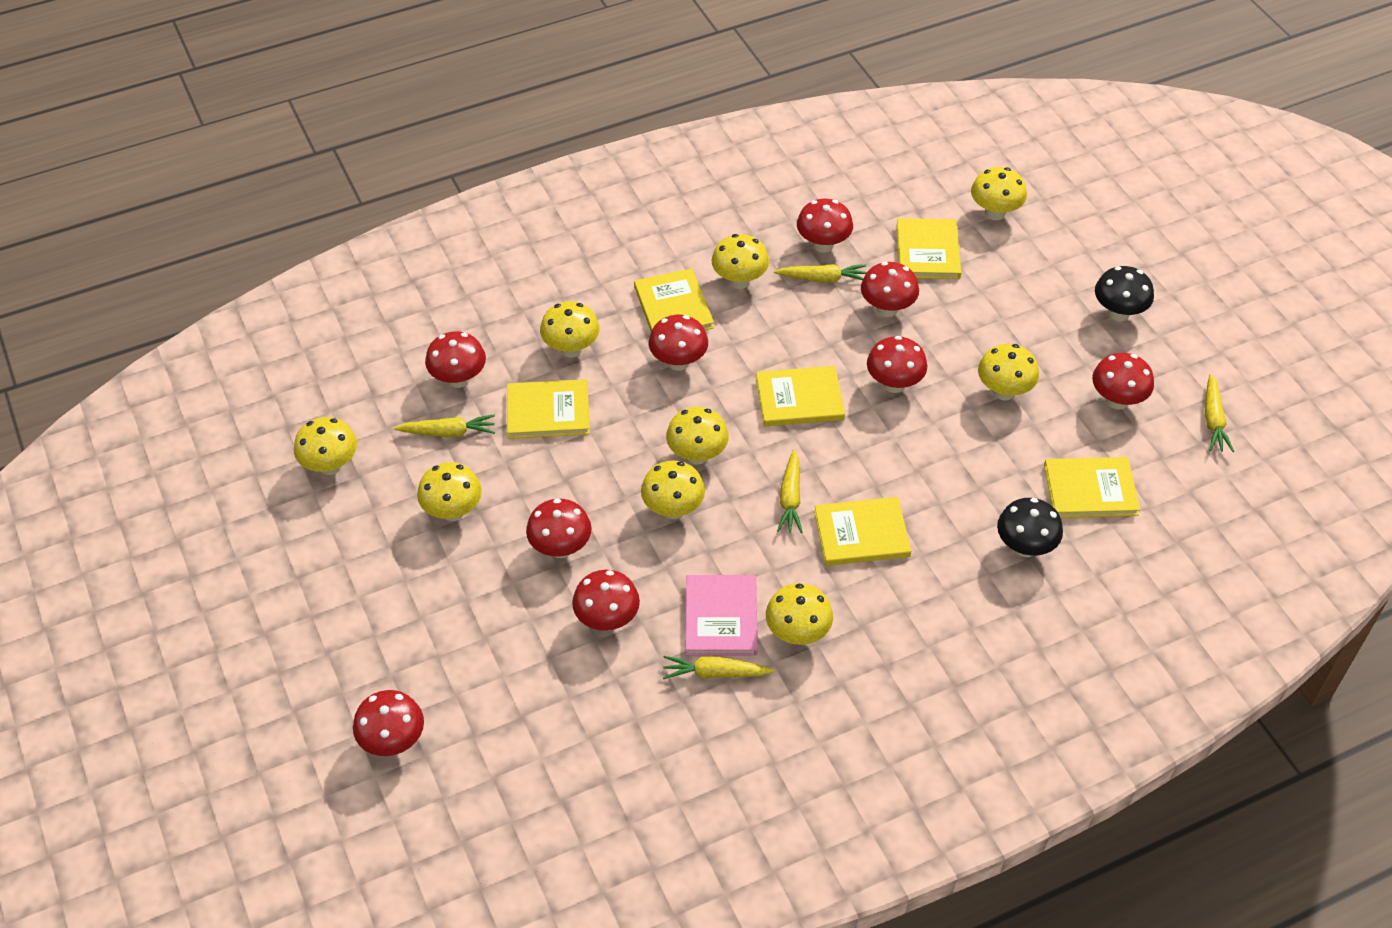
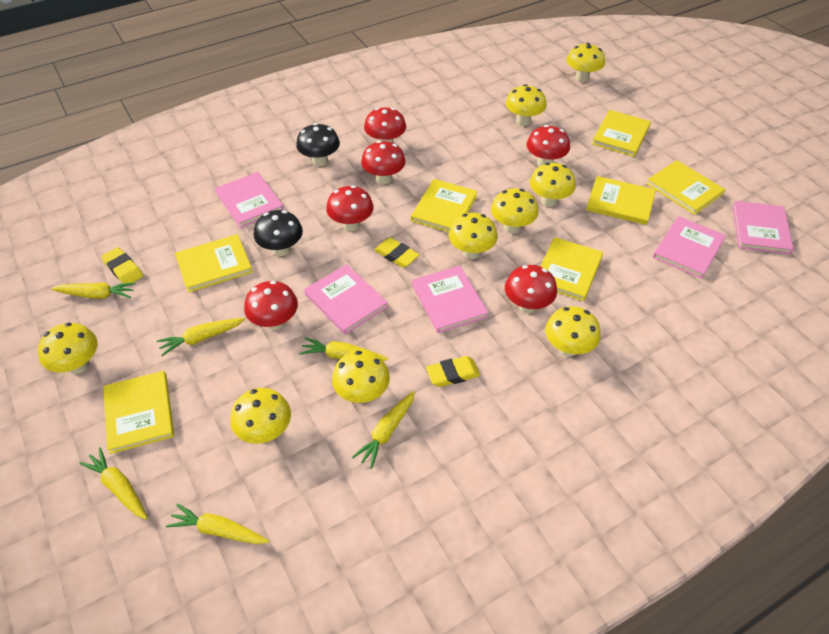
pink book: 1 -> 5
red mushroom: 9 -> 6
yellow book: 6 -> 7
yellow carrot: 5 -> 6
yellow eraser: 0 -> 3

